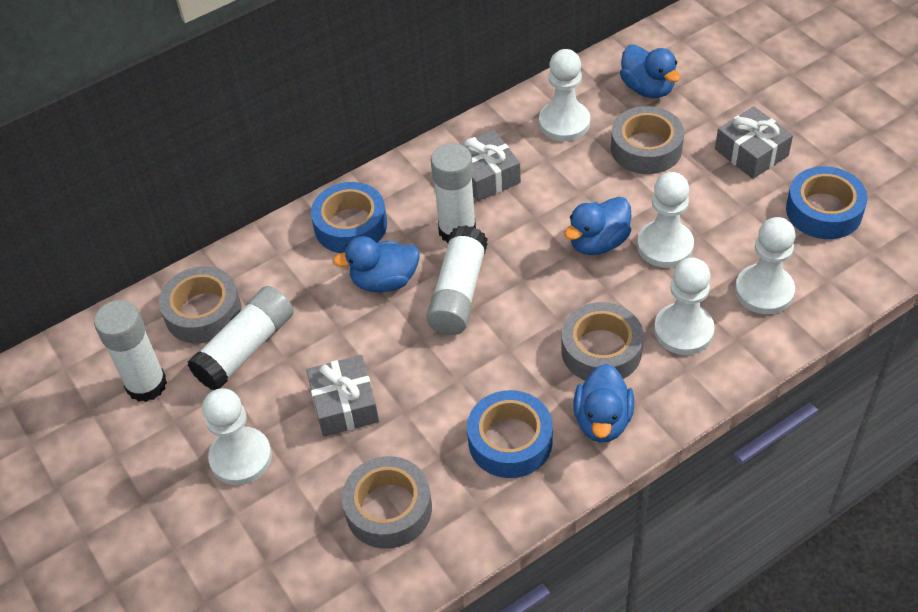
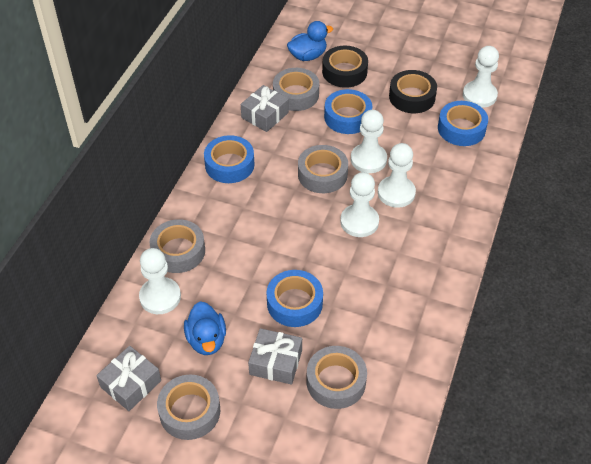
black tape: 0 -> 2
blue duck: 4 -> 2
blue tape: 3 -> 4
grey tape: 4 -> 5
white glue stick: 4 -> 0

